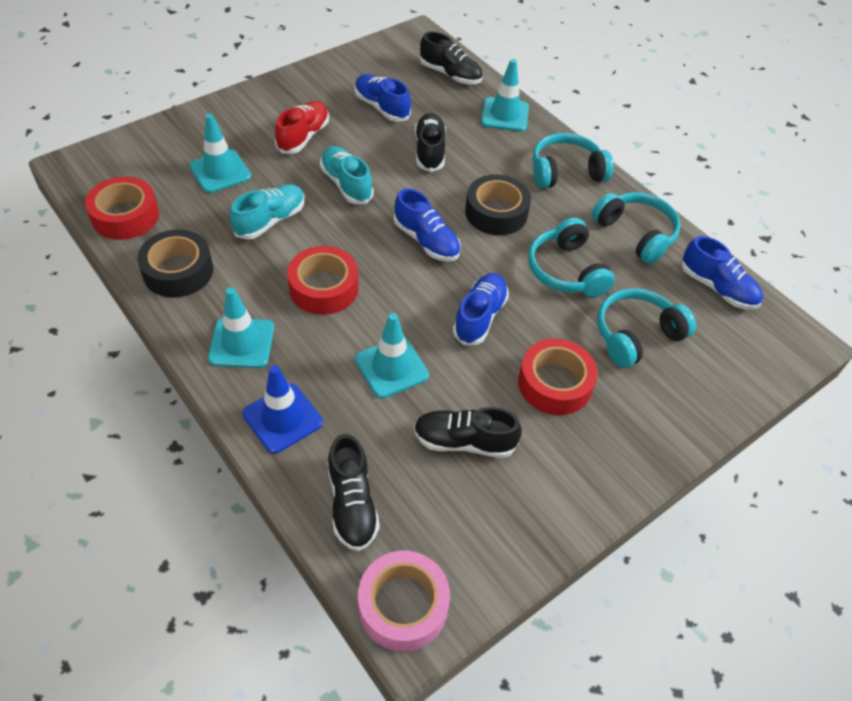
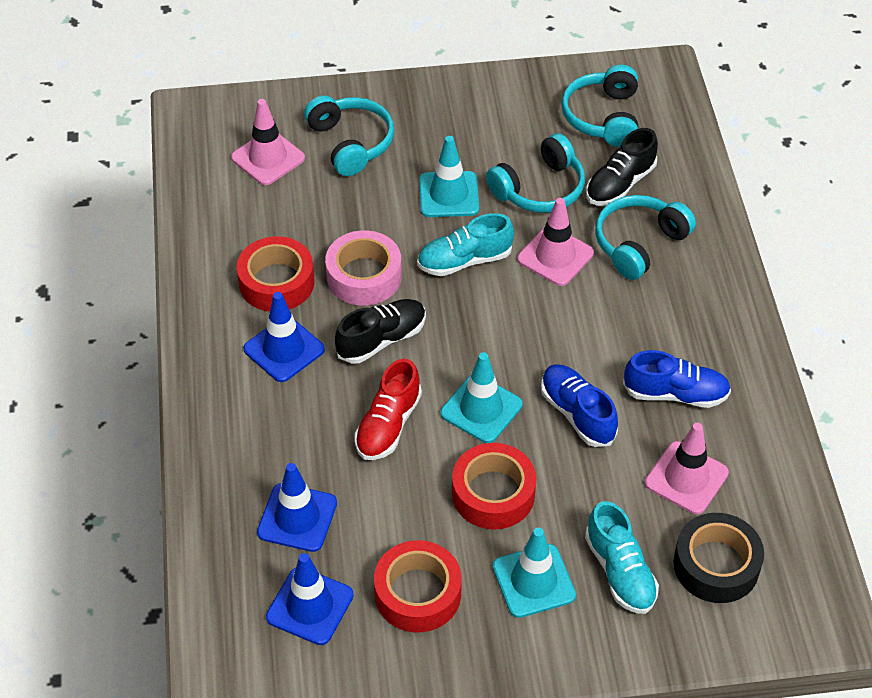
black shoe: 4 -> 2
black tape: 2 -> 1
blue shoe: 4 -> 2
blue traffic cone: 1 -> 3
pink traffic cone: 0 -> 3
turquoise traffic cone: 4 -> 3

